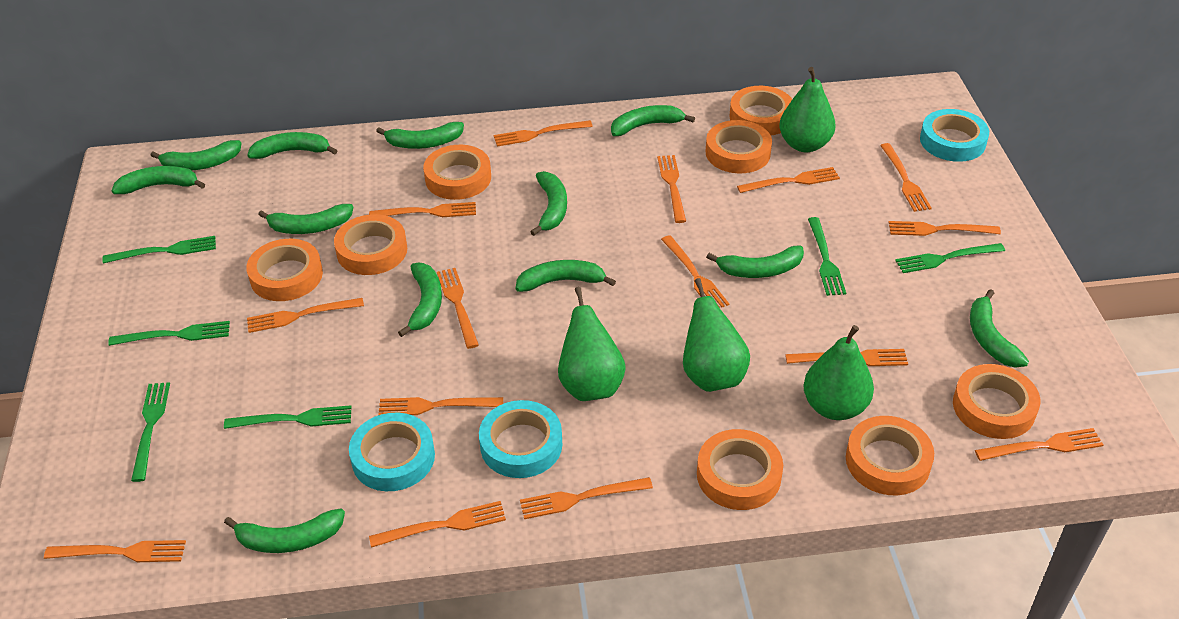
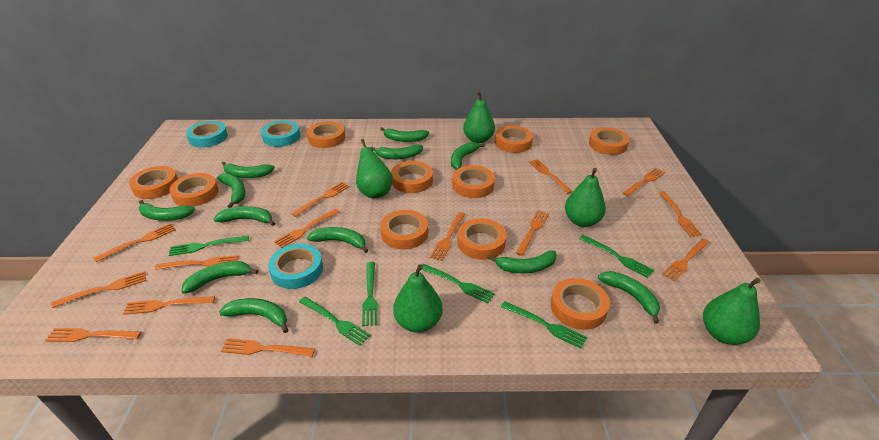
green pear: 4 -> 5
orange fork: 15 -> 14
orange tape: 8 -> 10

